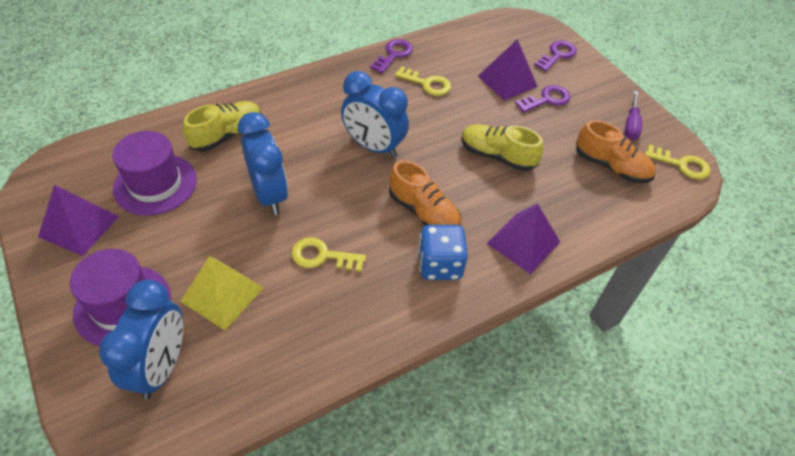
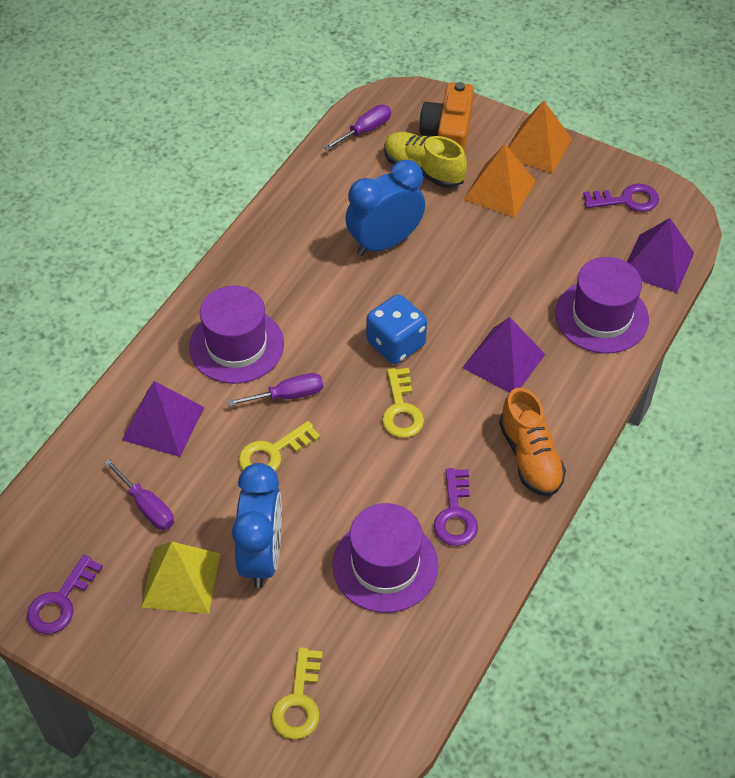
blue clock: 3 -> 2
orange camera: 0 -> 1
orange pyramid: 0 -> 2
orange shoe: 2 -> 1
purple hat: 2 -> 3
purple screwdriver: 1 -> 3
yellow shoe: 2 -> 1

